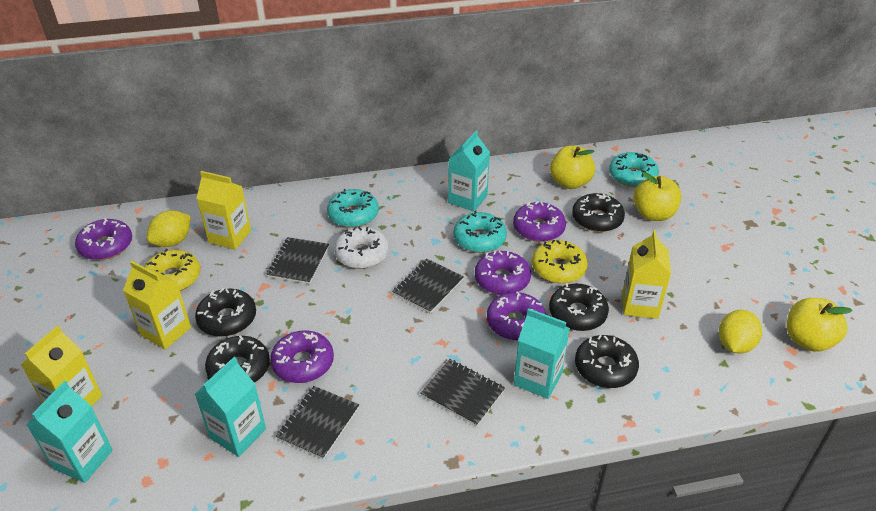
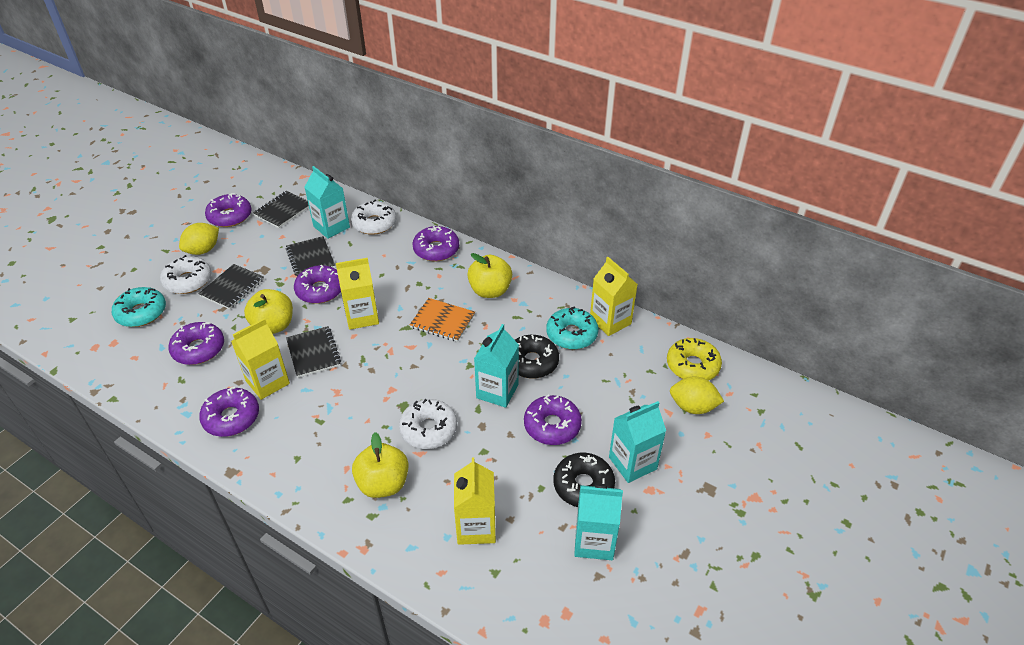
black donut: 5 -> 2
orange notebook: 0 -> 1
purple donut: 5 -> 6
turquoise donut: 3 -> 2
white donut: 1 -> 3
yellow donut: 2 -> 1

